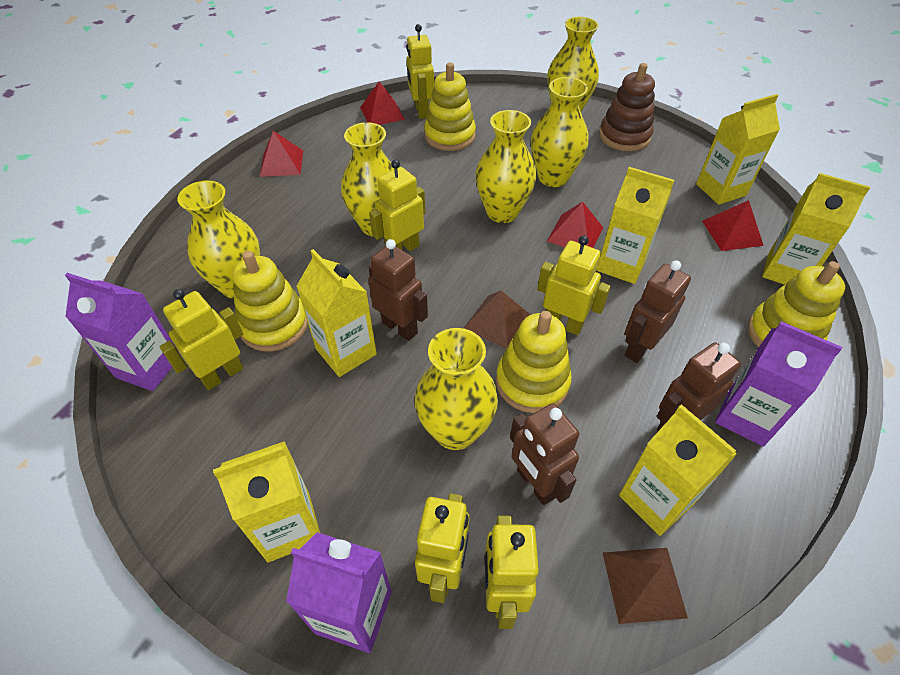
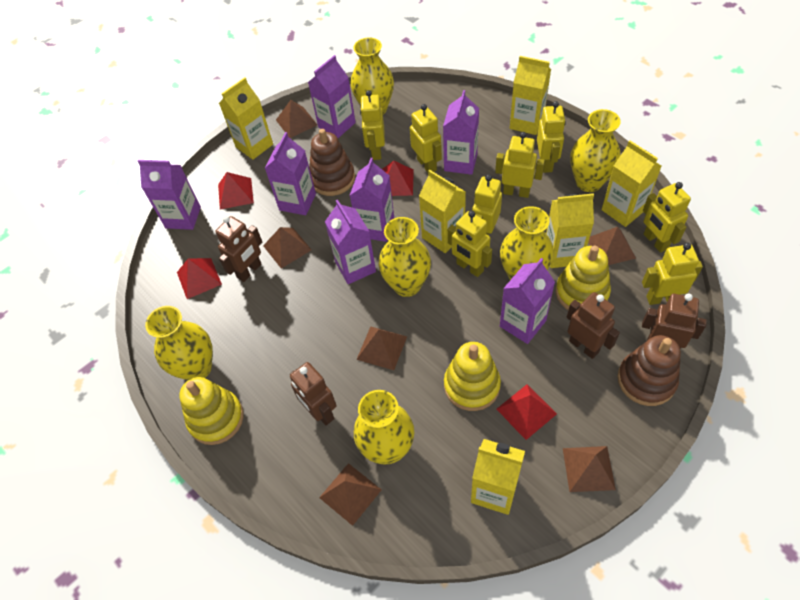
brown pyramid: 2 -> 6
brown stacking toy: 1 -> 2
purple carton: 3 -> 7
yellow robot: 6 -> 8
yellow stacking toy: 4 -> 3

